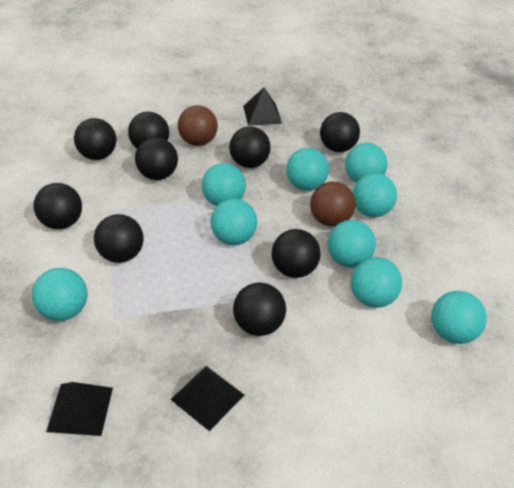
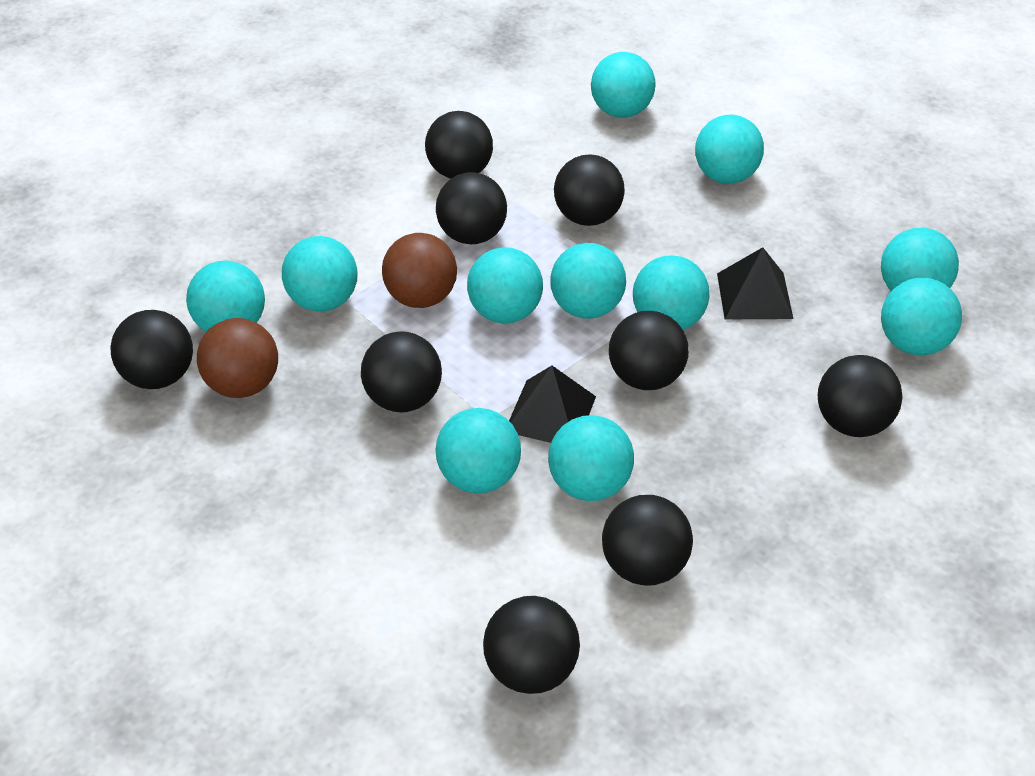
black pyramid: 3 -> 2
turquoise ball: 9 -> 11

